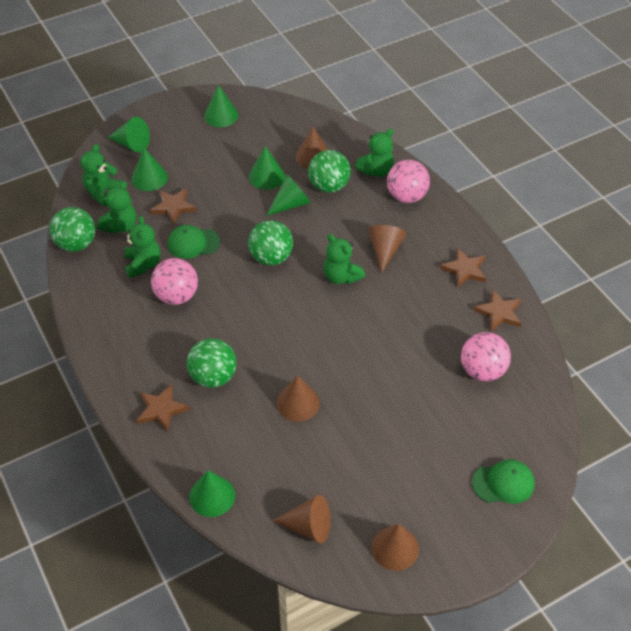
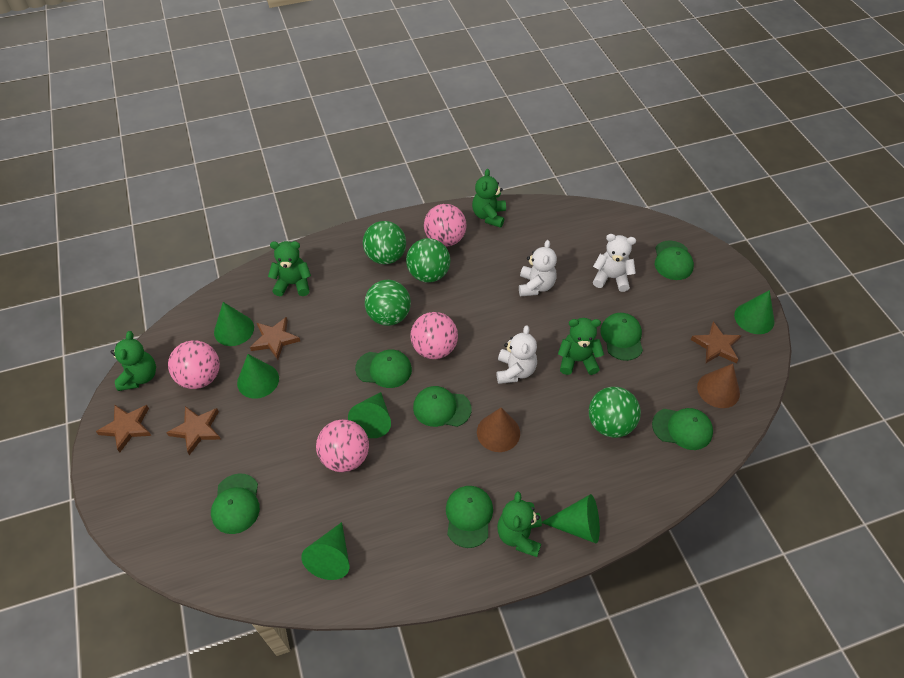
brown cone: 5 -> 2
green cap: 2 -> 7
pink ball: 3 -> 4
white teddy bear: 0 -> 3

